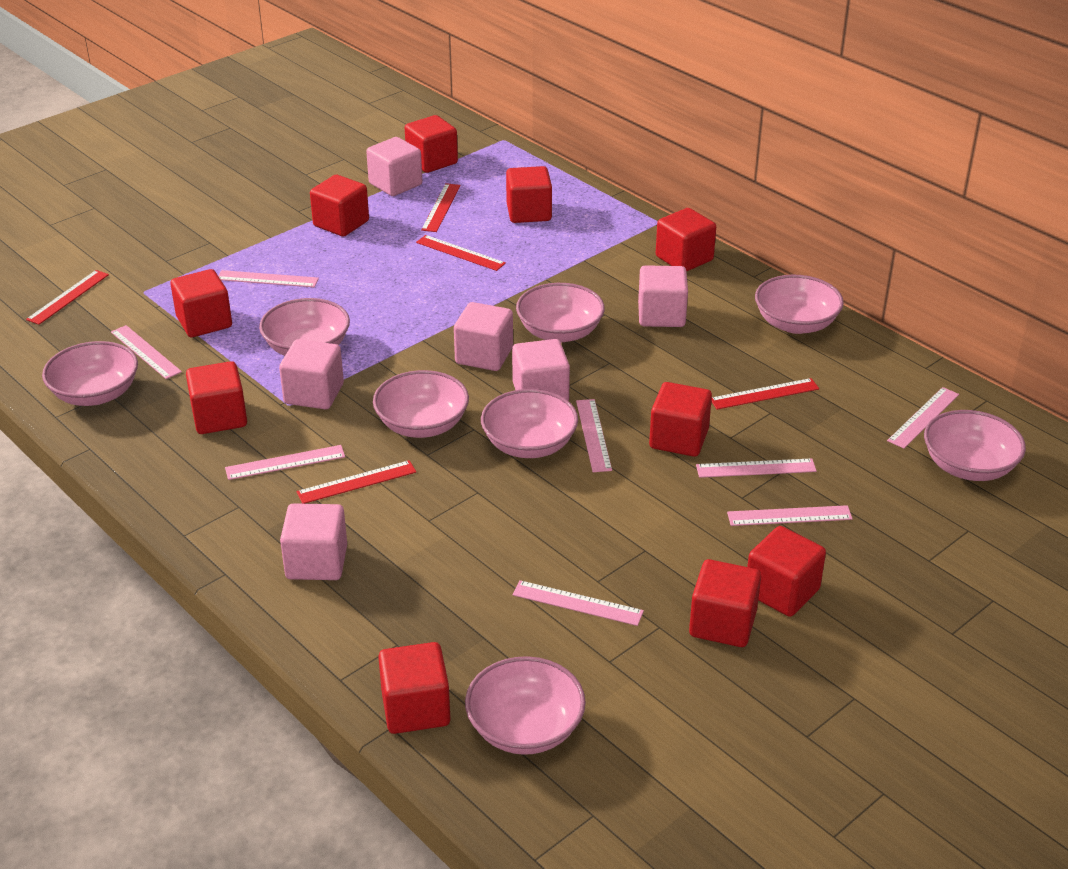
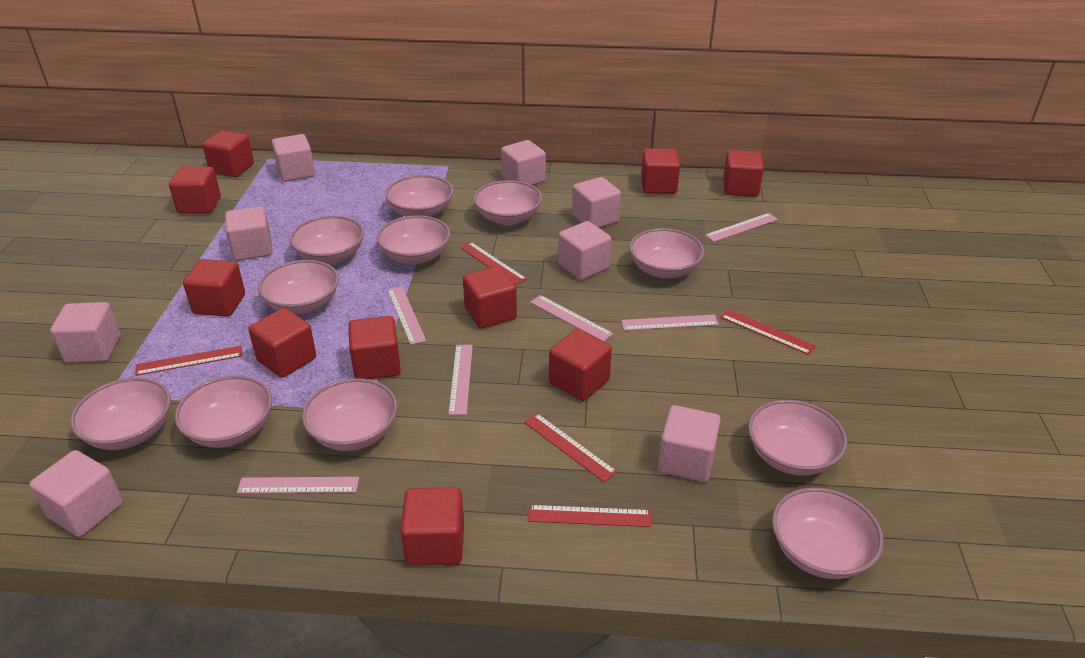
pink bowl: 8 -> 11
pink cube: 6 -> 8
pink ruler: 8 -> 6

